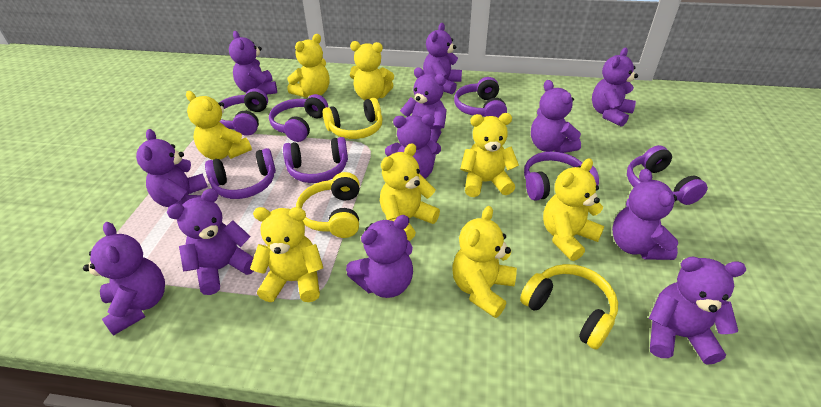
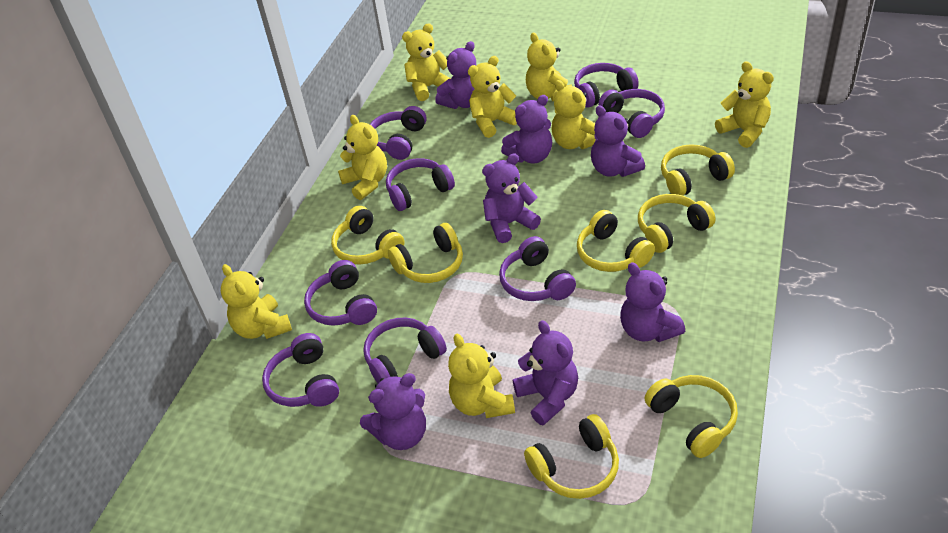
purple headphones: 7 -> 8
purple teddy bear: 12 -> 7
yellow headphones: 3 -> 7

